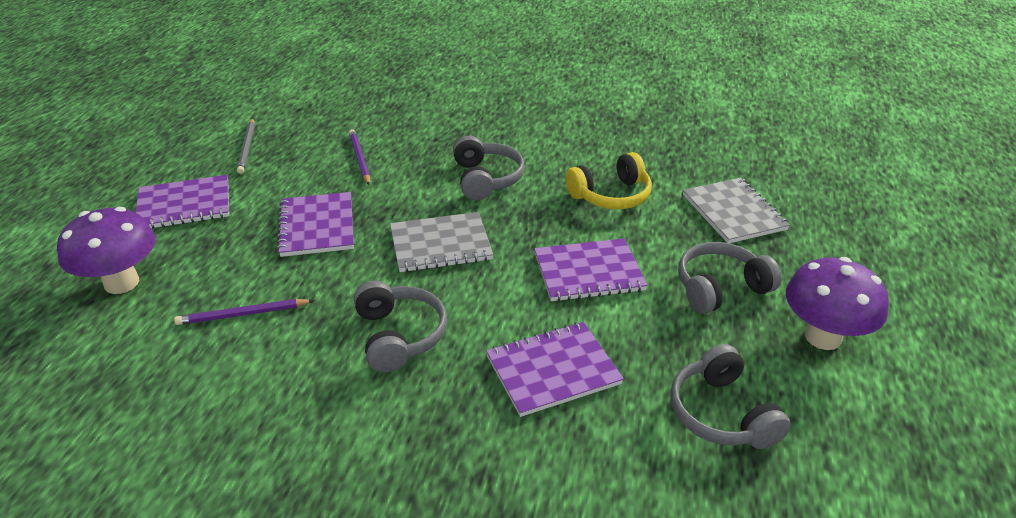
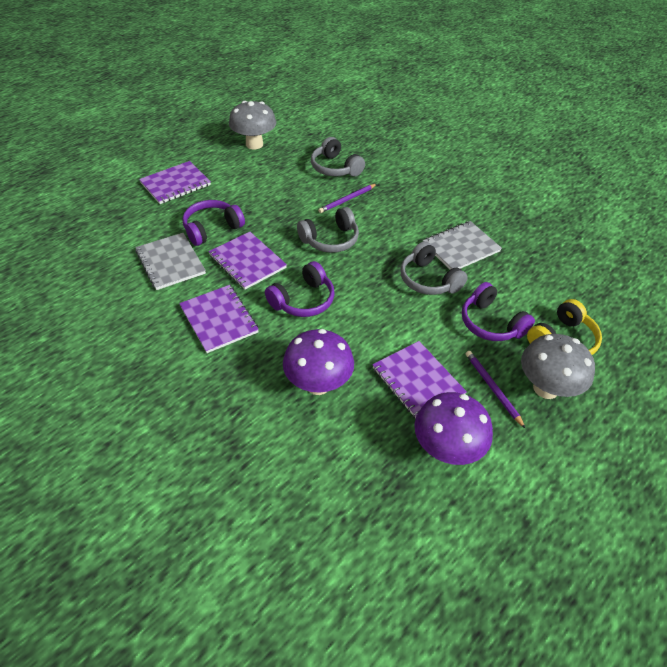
grey headphones: 4 -> 3
grey mushroom: 0 -> 2
grey pencil: 1 -> 0
purple headphones: 0 -> 3

